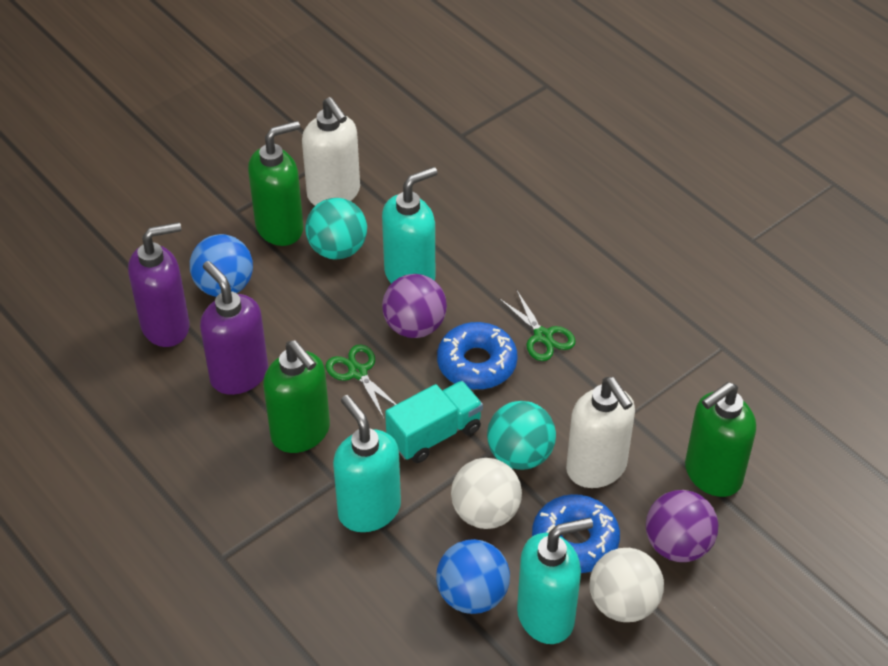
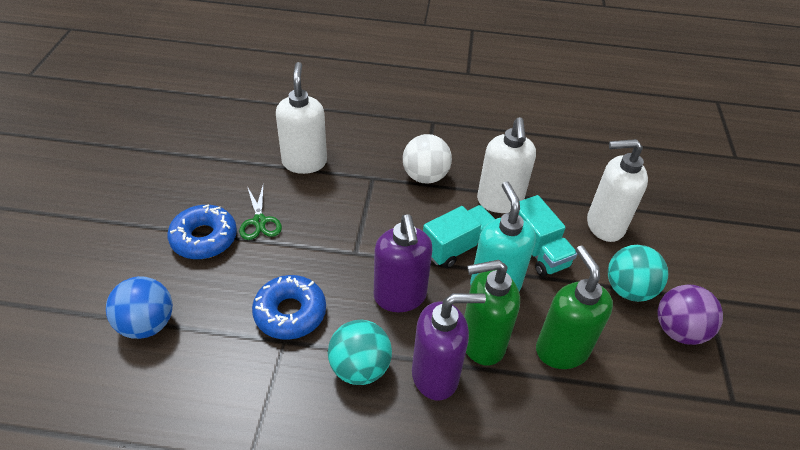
blue ball: 2 -> 1
green scissors: 2 -> 1
green soap dispenser: 3 -> 2
purple ball: 2 -> 1
turquoise soap dispenser: 3 -> 1
turquoise truck: 1 -> 2
white ball: 2 -> 1
white soap dispenser: 2 -> 3

